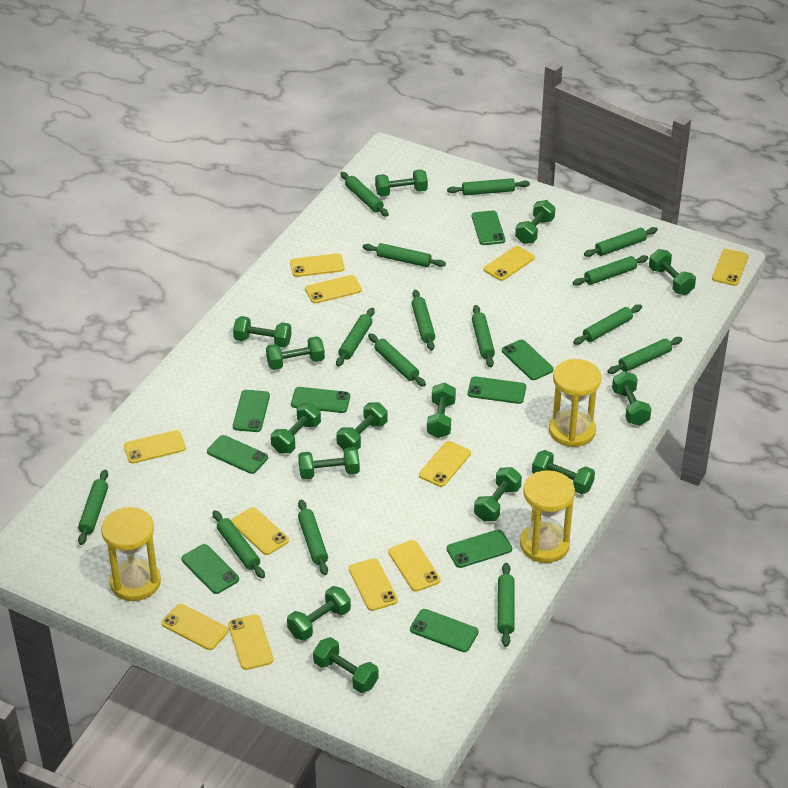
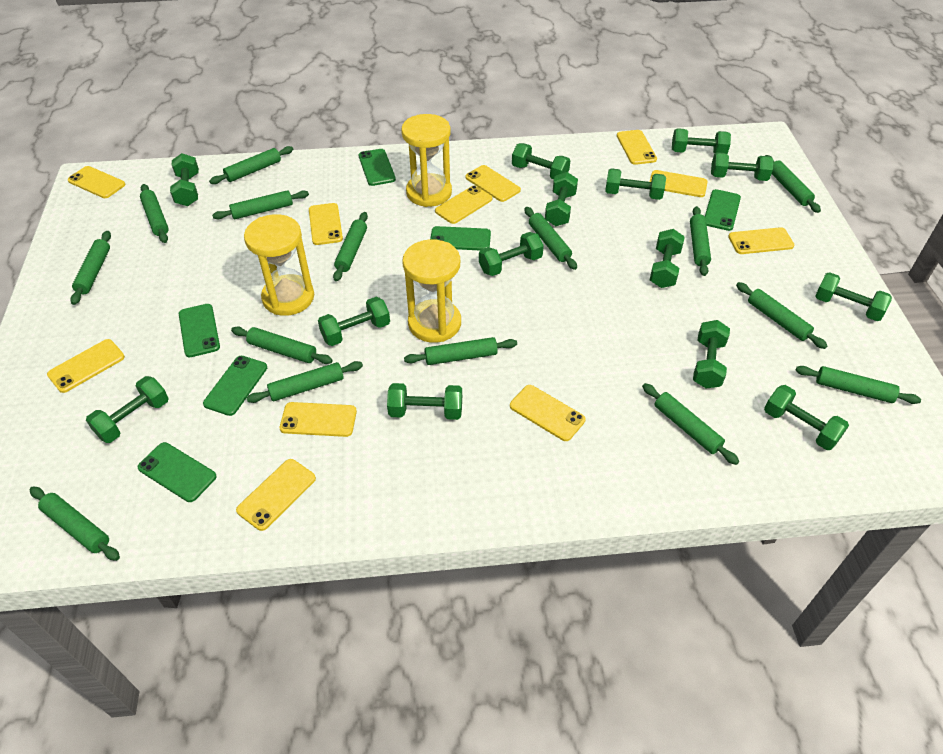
green phone: 9 -> 6

